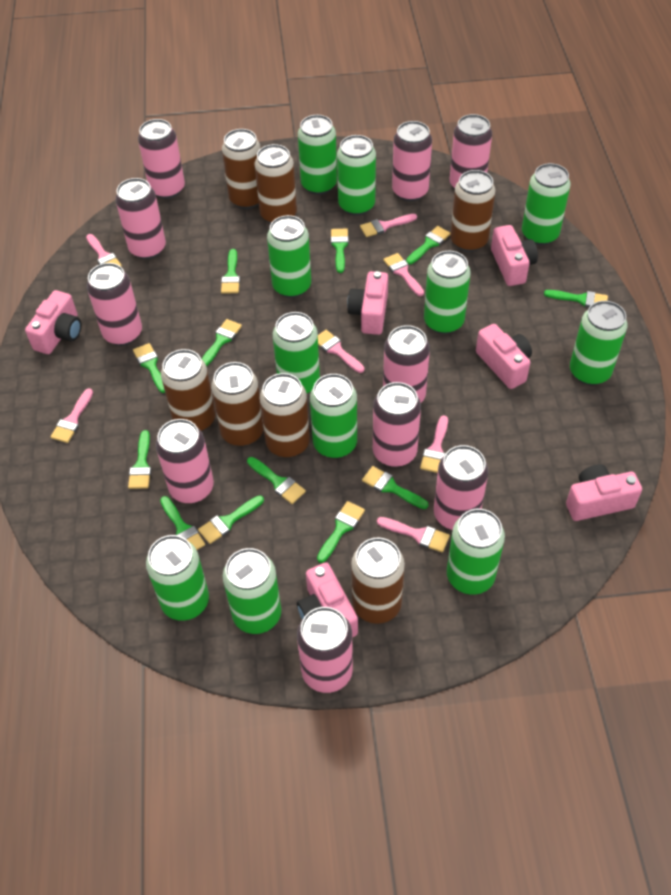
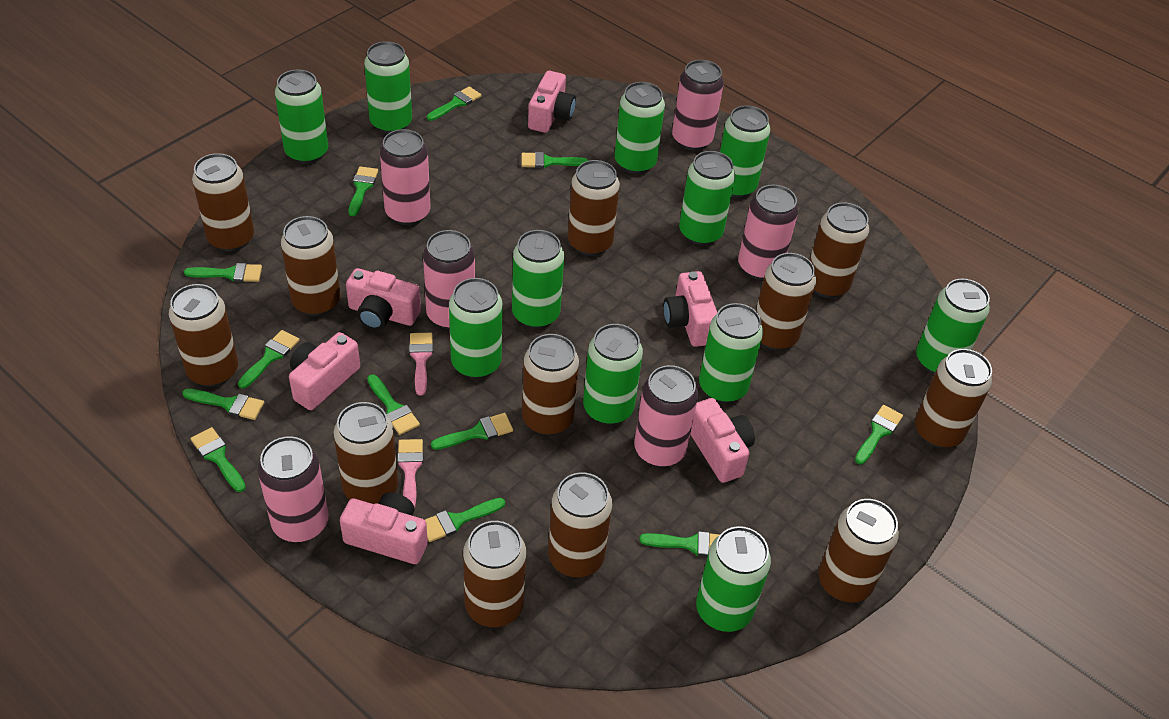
brown can: 7 -> 12
pink brush: 7 -> 2
pink can: 10 -> 6

